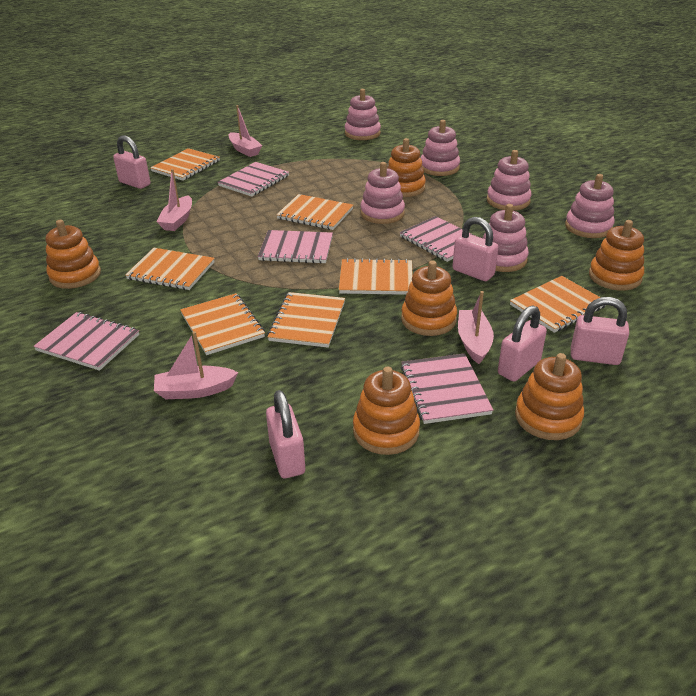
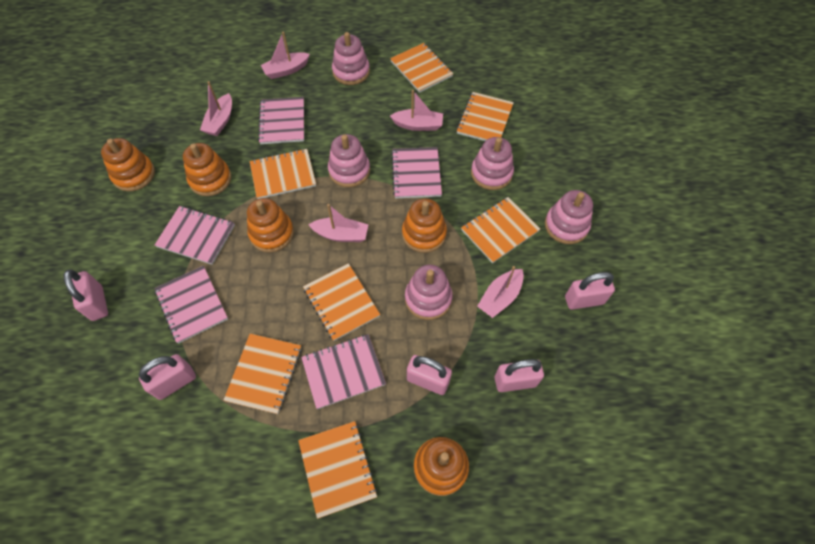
orange stacking toy: 6 -> 5
pink boat: 4 -> 5
pink stacking toy: 6 -> 5

